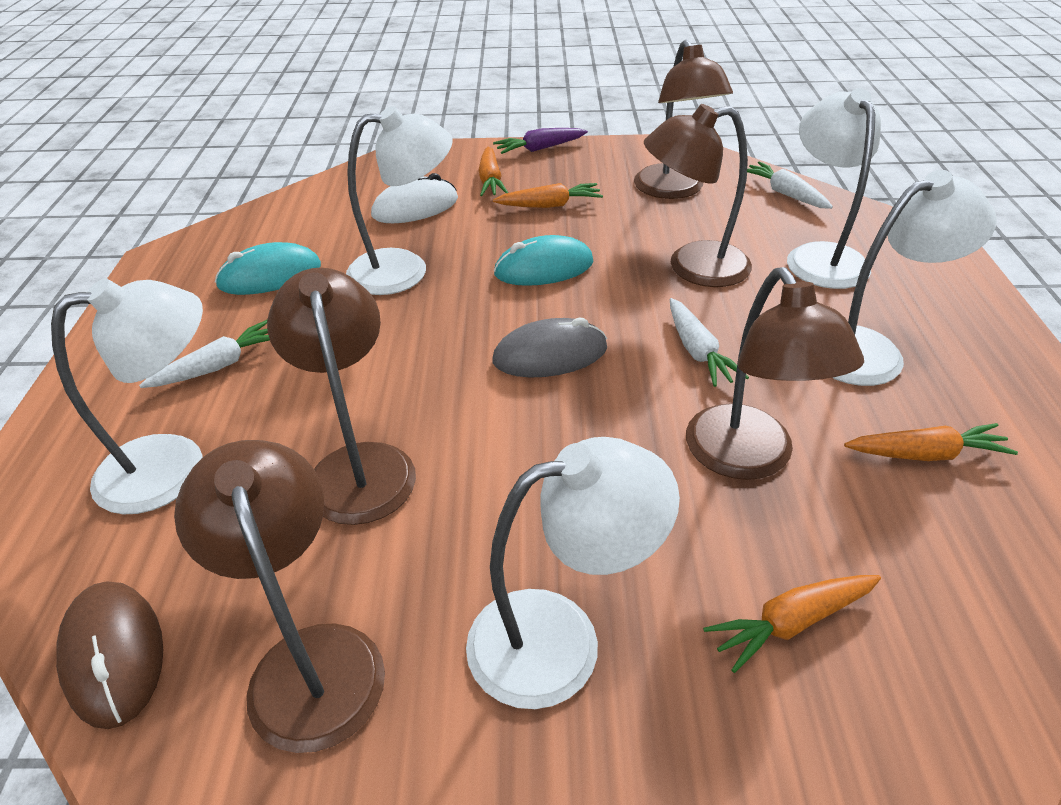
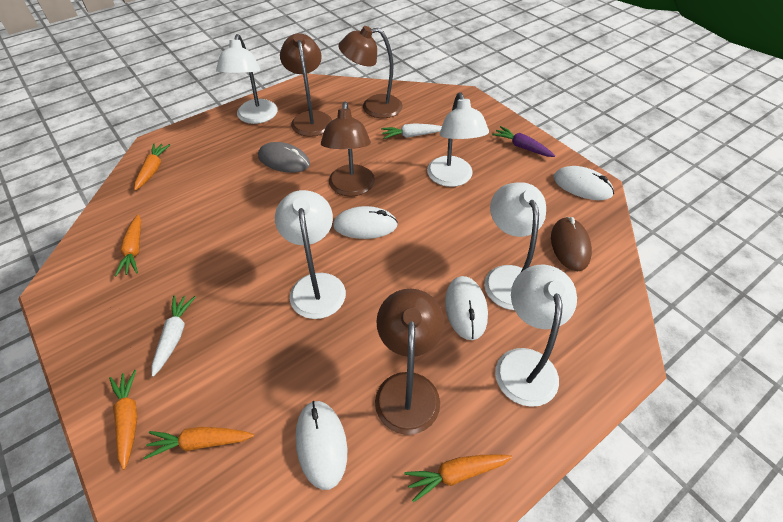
brown lamp: 5 -> 4
orange carrot: 4 -> 5
turquoise mouse: 2 -> 0
white carrot: 3 -> 2
white mouse: 1 -> 4

